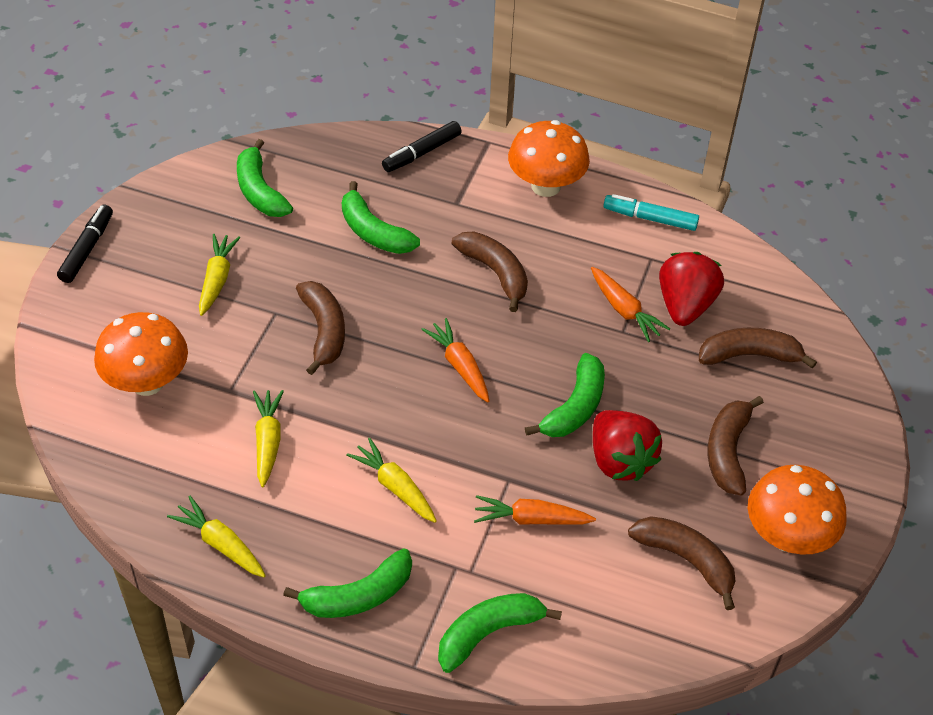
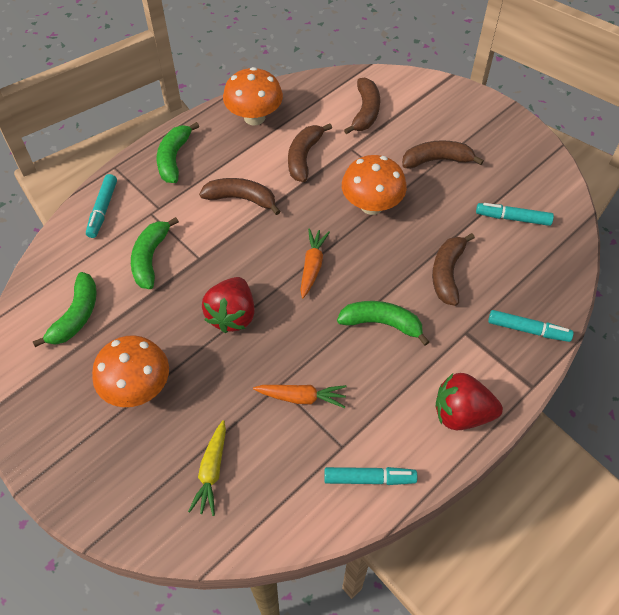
black marker: 2 -> 0
green banana: 5 -> 4
orange carrot: 3 -> 2
turquoise marker: 1 -> 4
yellow carrot: 4 -> 1

